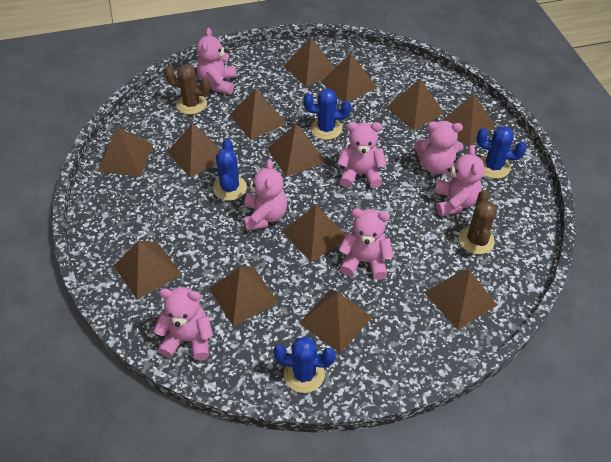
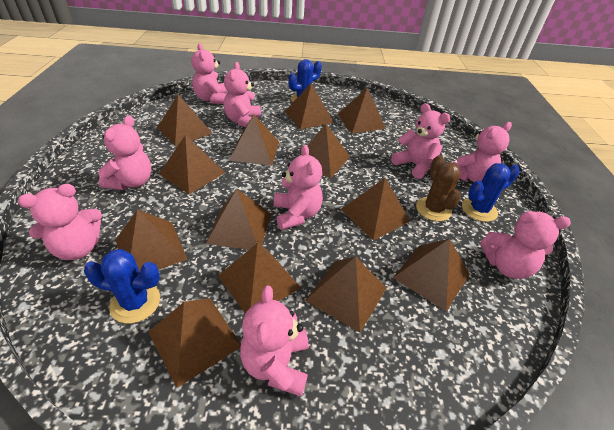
blue cactus: 4 -> 3
brown cactus: 2 -> 1
pink teddy bear: 7 -> 9

